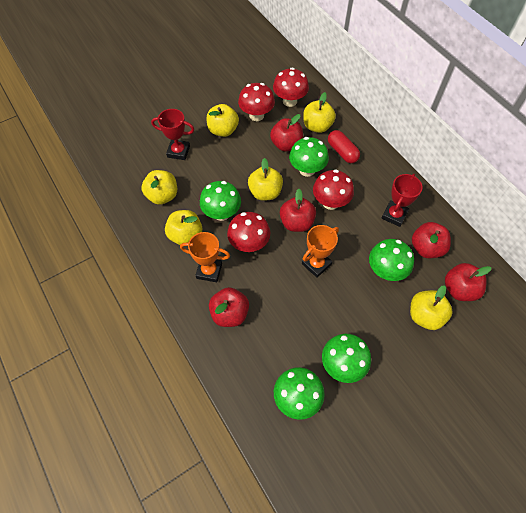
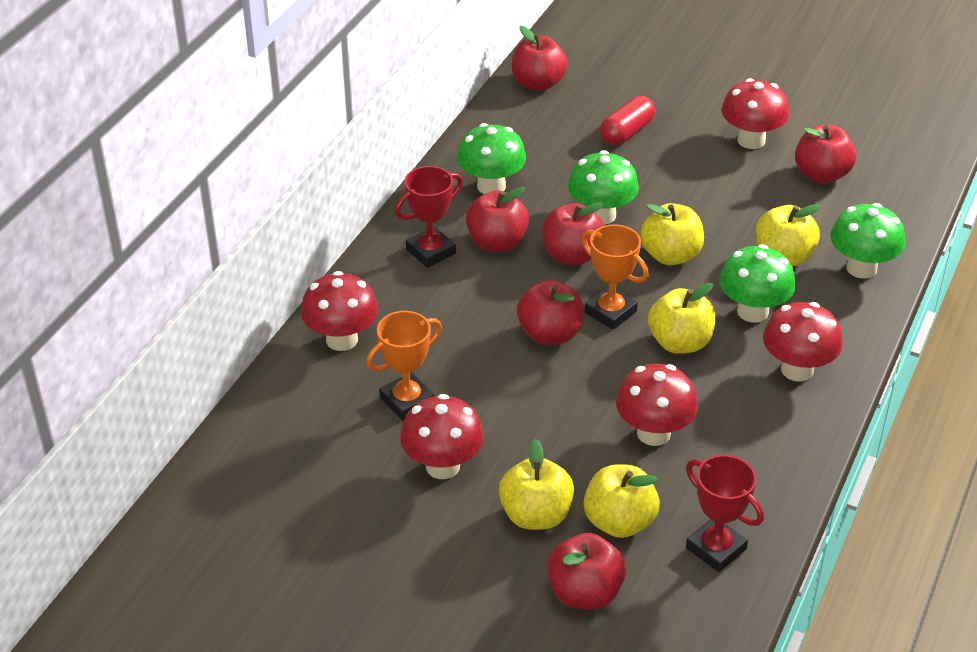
green mushroom: 5 -> 4
red apple: 5 -> 6
red mushroom: 4 -> 5
yellow apple: 6 -> 5

